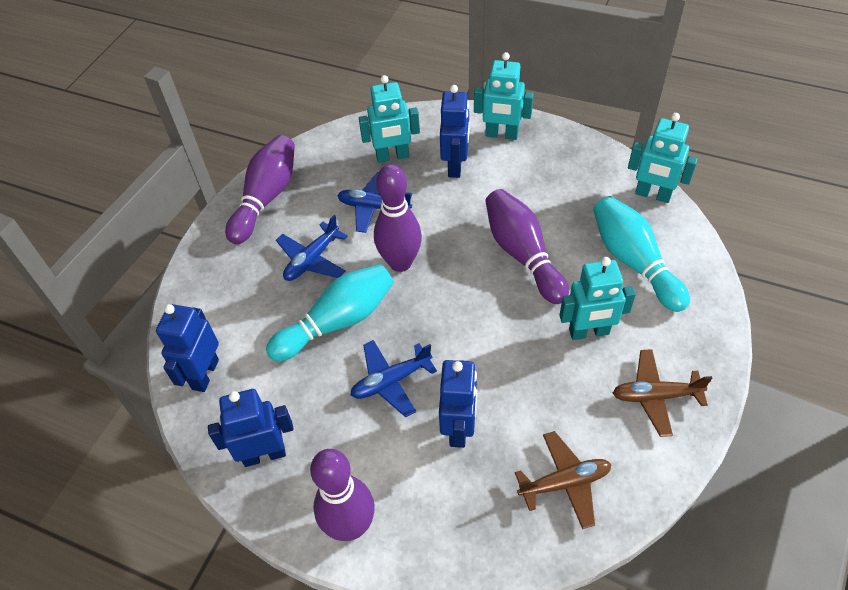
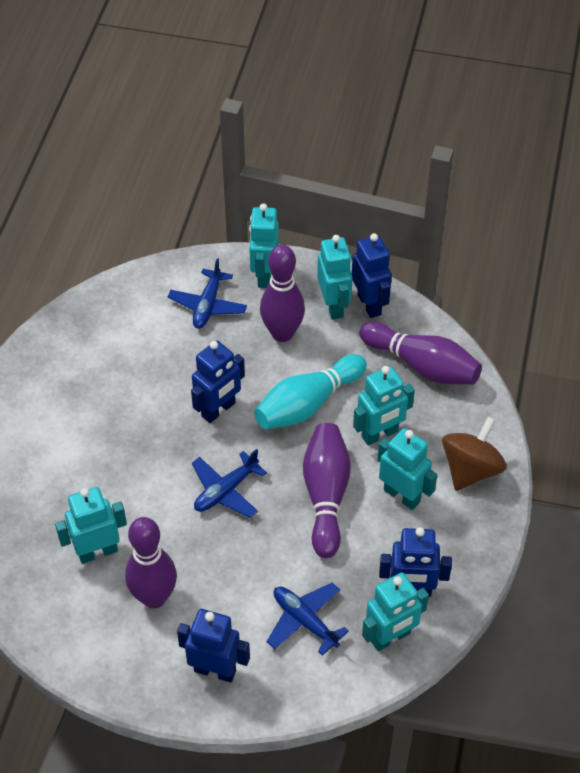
brown plane: 2 -> 0
brown spinning top: 0 -> 1
turquoise bowling pin: 2 -> 1
turquoise robot: 4 -> 6

